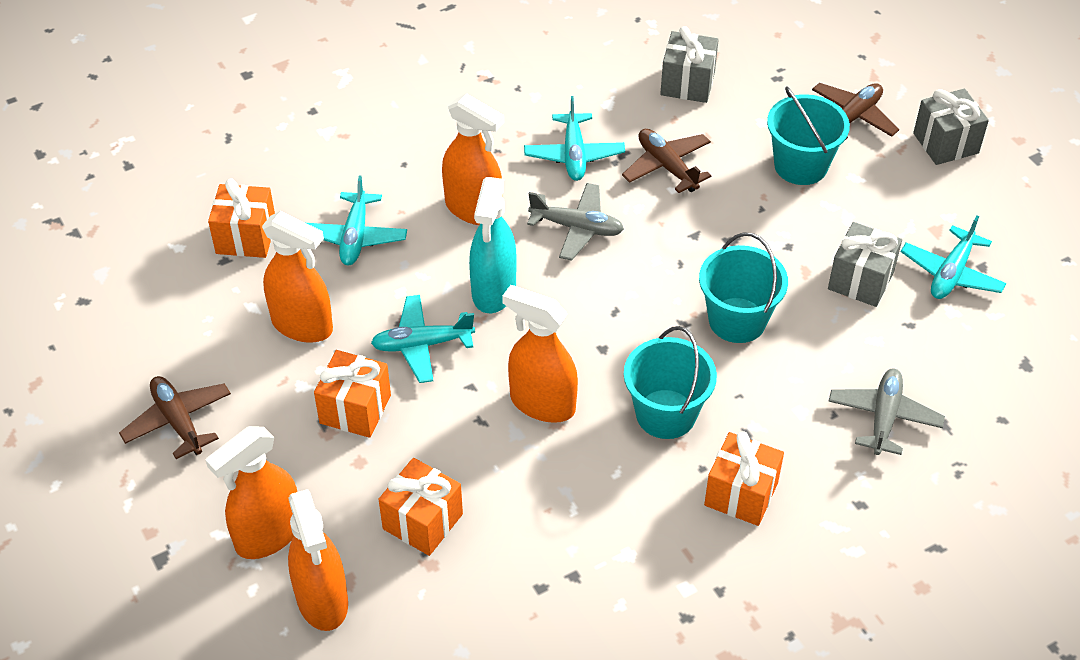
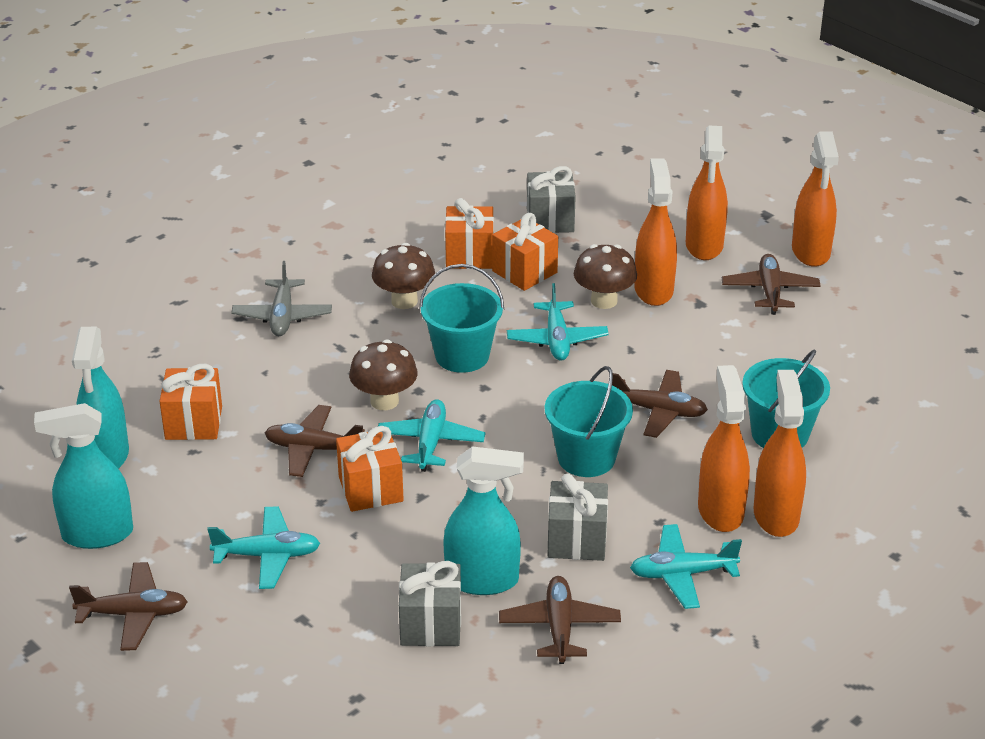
brown mushroom: 0 -> 3
brown plane: 3 -> 5
grey plane: 2 -> 1
turquoise spray bottle: 1 -> 3

